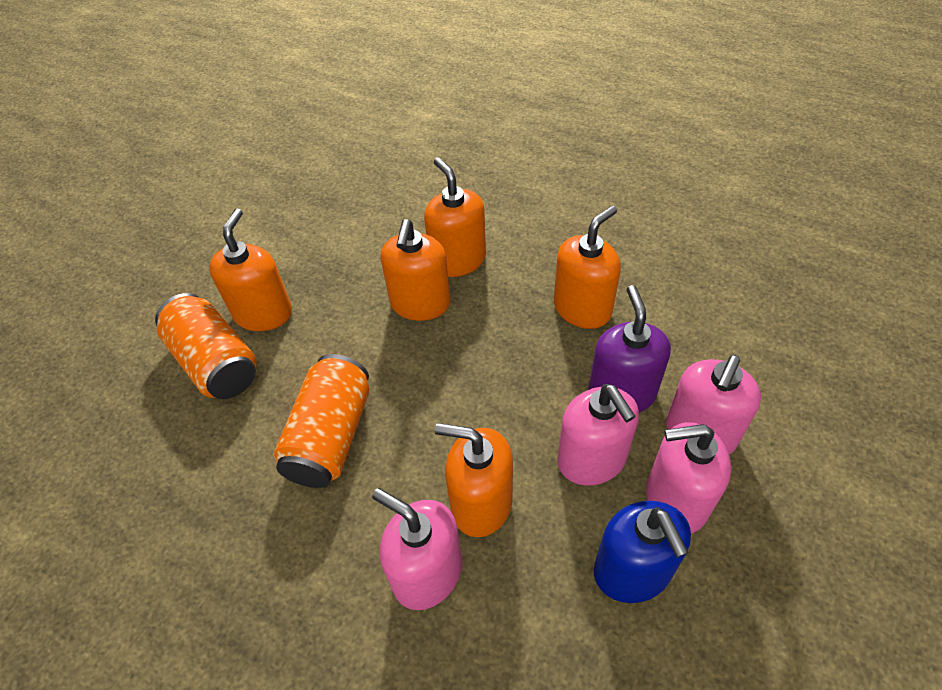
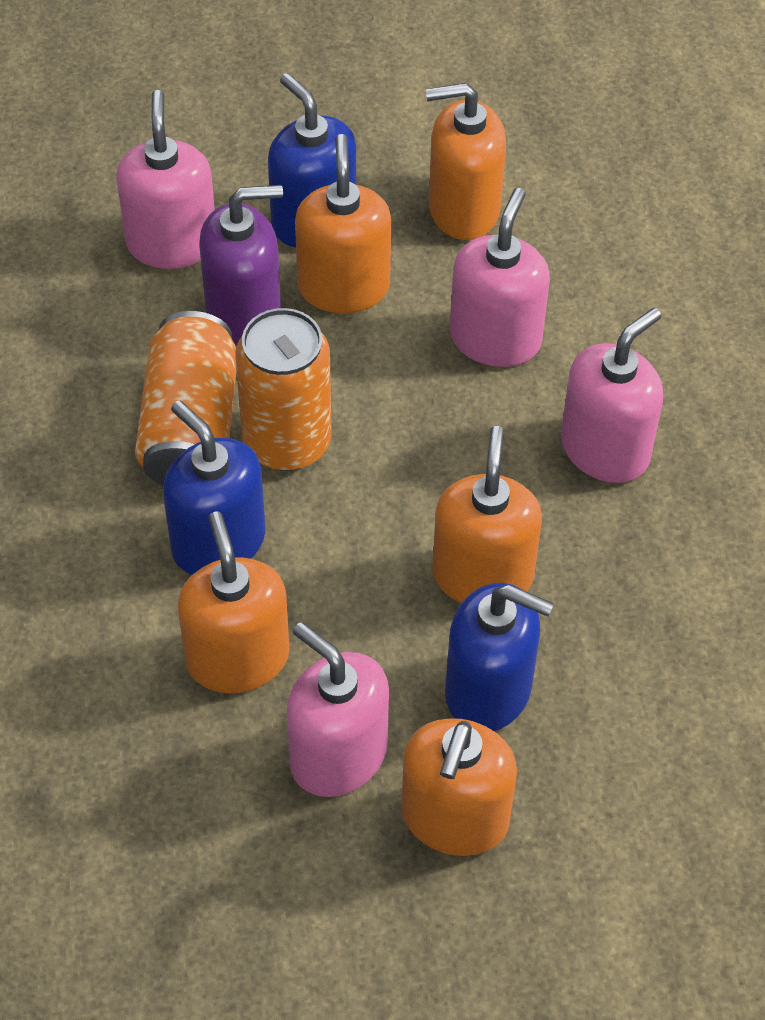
blue soap dispenser: 1 -> 3

